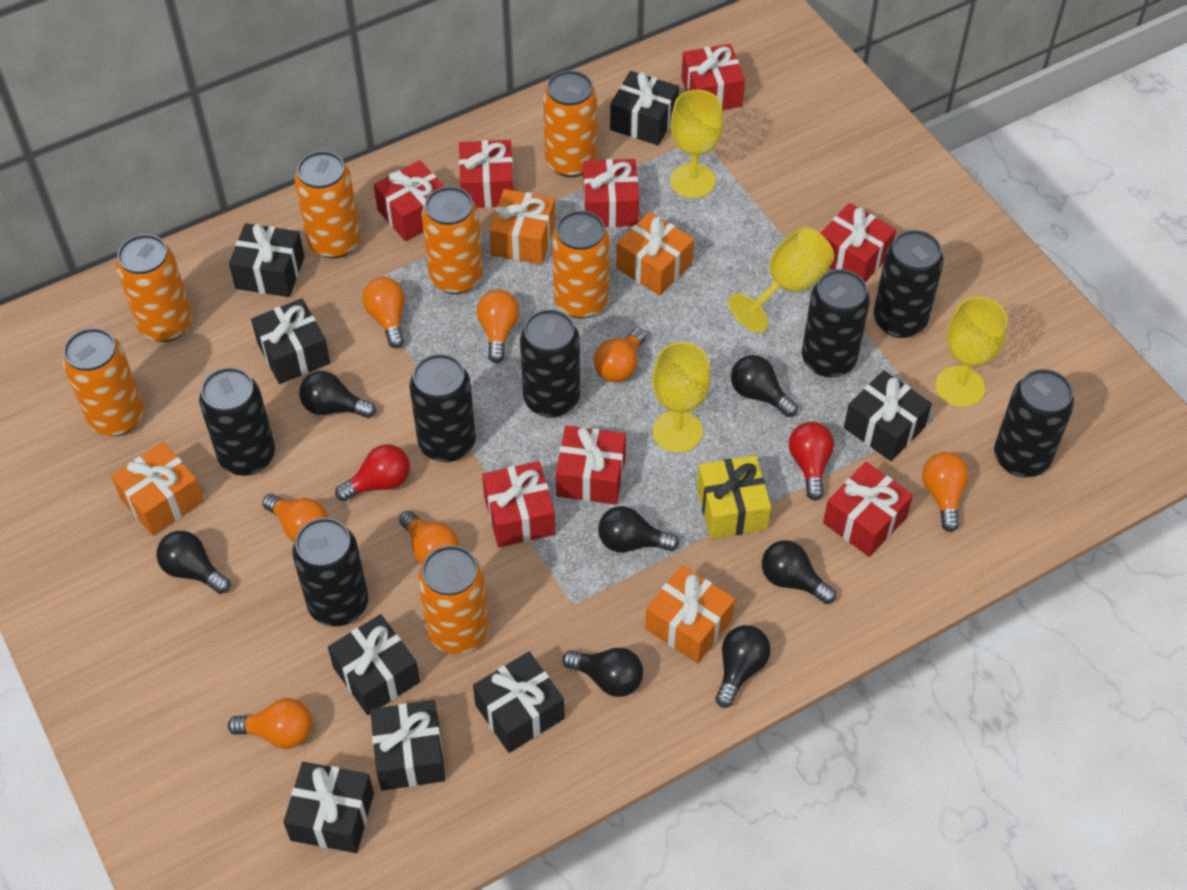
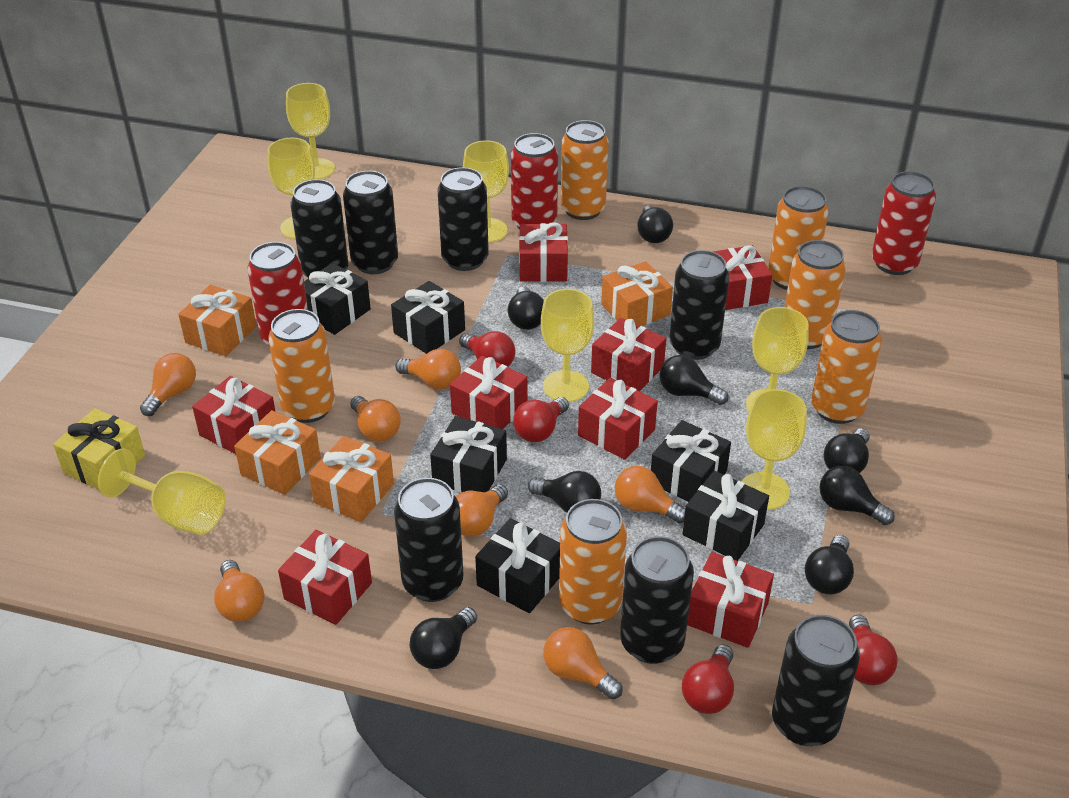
black gift: 8 -> 6
black light bulb: 7 -> 8
orange can: 7 -> 6
red can: 0 -> 3
red light bulb: 2 -> 4
yellow goblet: 4 -> 7

